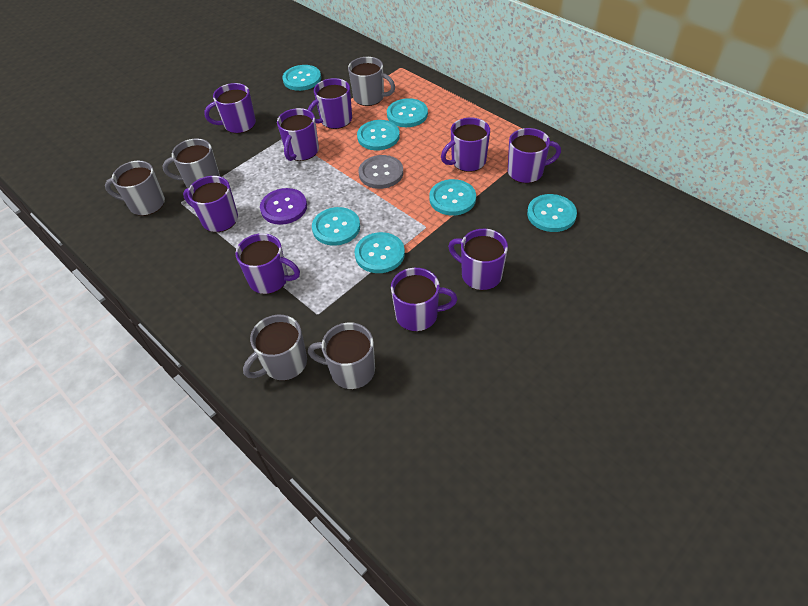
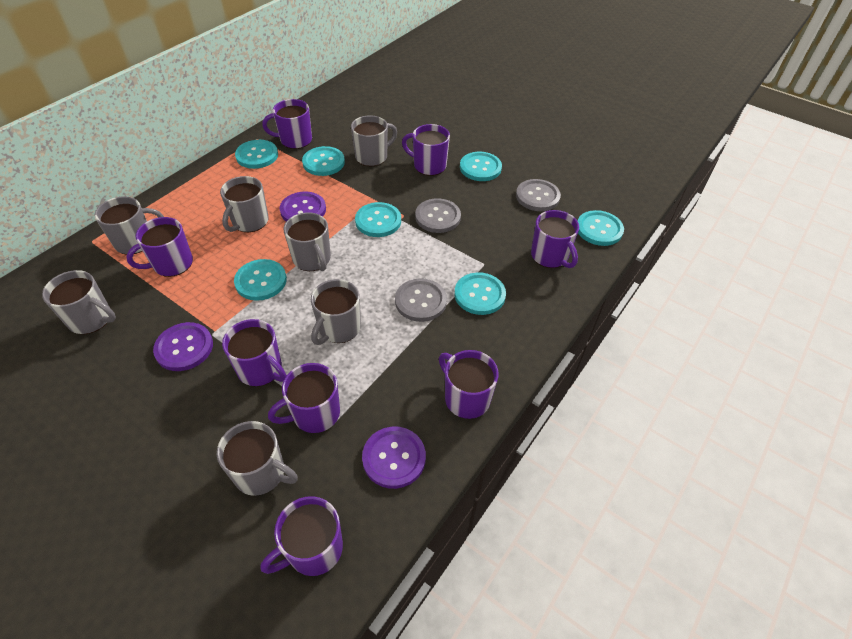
grey button: 1 -> 3
grey mug: 5 -> 7
purple button: 1 -> 3
purple mug: 9 -> 8

